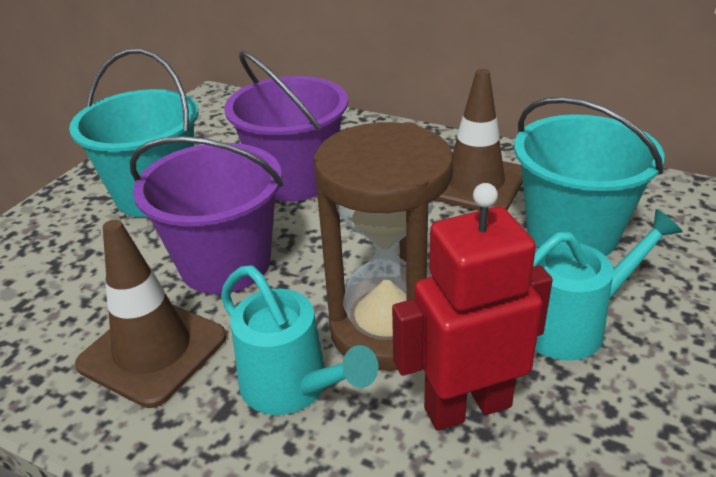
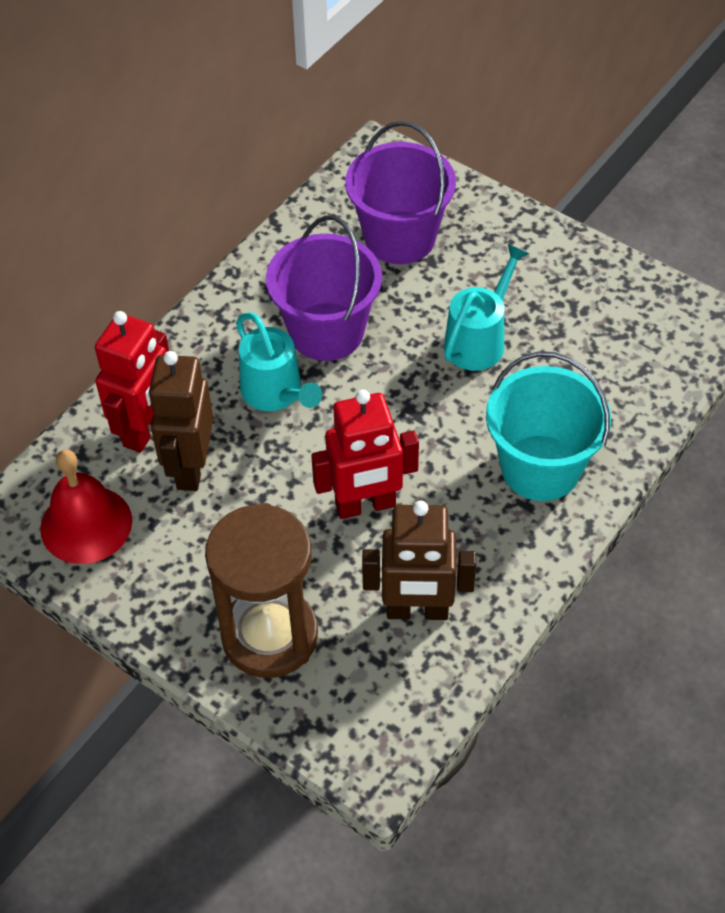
brown robot: 0 -> 2
brown traffic cone: 2 -> 0
red bell: 0 -> 1
red robot: 1 -> 2
turquoise bucket: 2 -> 1

